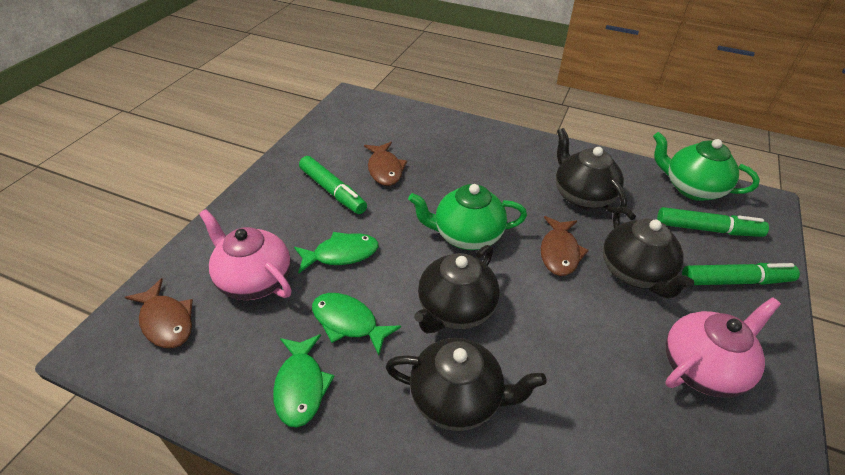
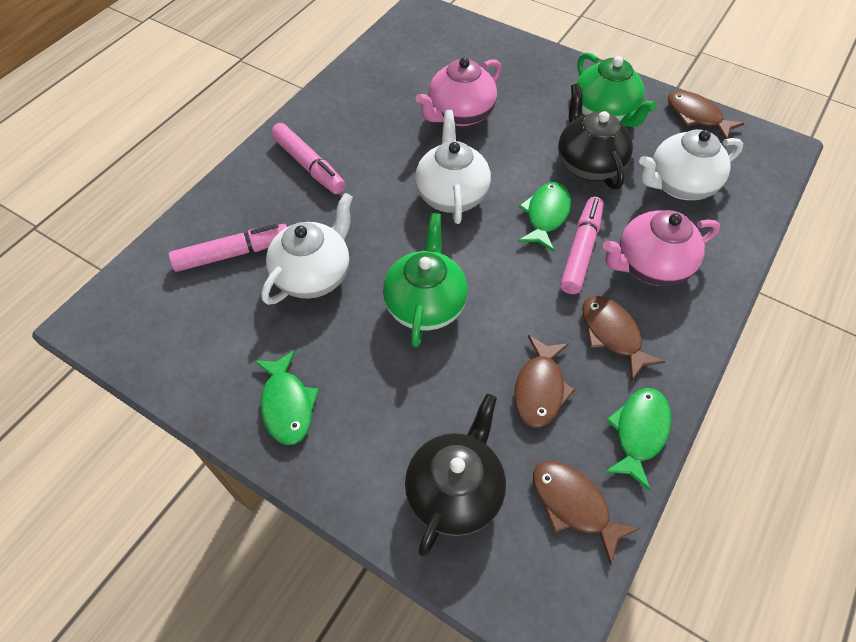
black teapot: 4 -> 2
brown fish: 3 -> 4
green marker: 3 -> 0
pink marker: 0 -> 3
white teapot: 0 -> 3

